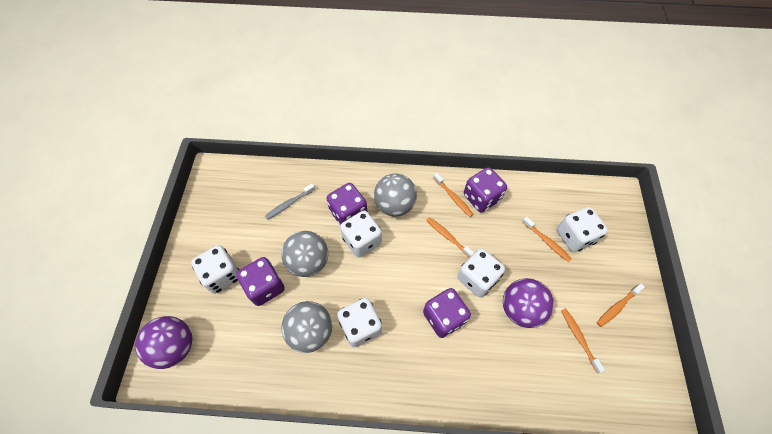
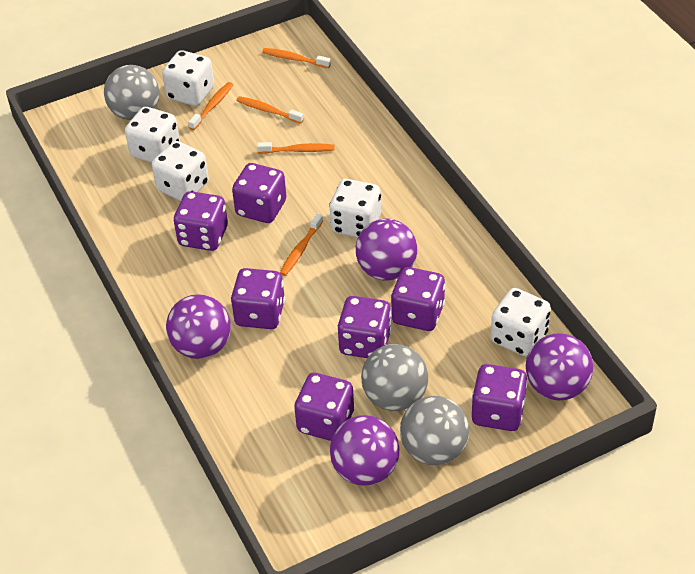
grey toothbrush: 1 -> 0
purple ball: 2 -> 4
purple dice: 4 -> 7

